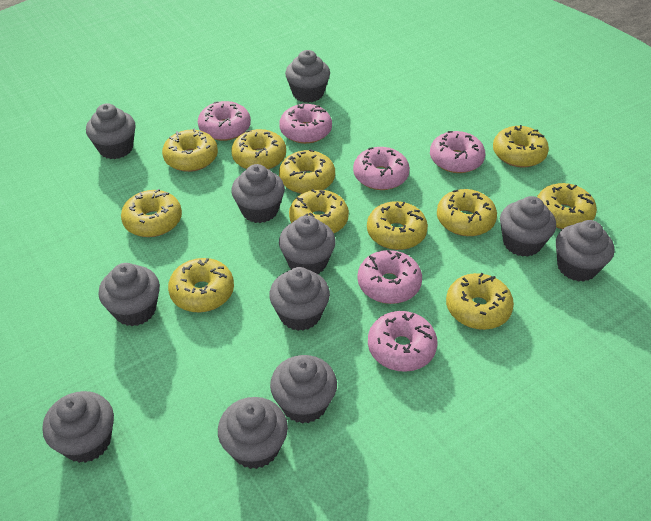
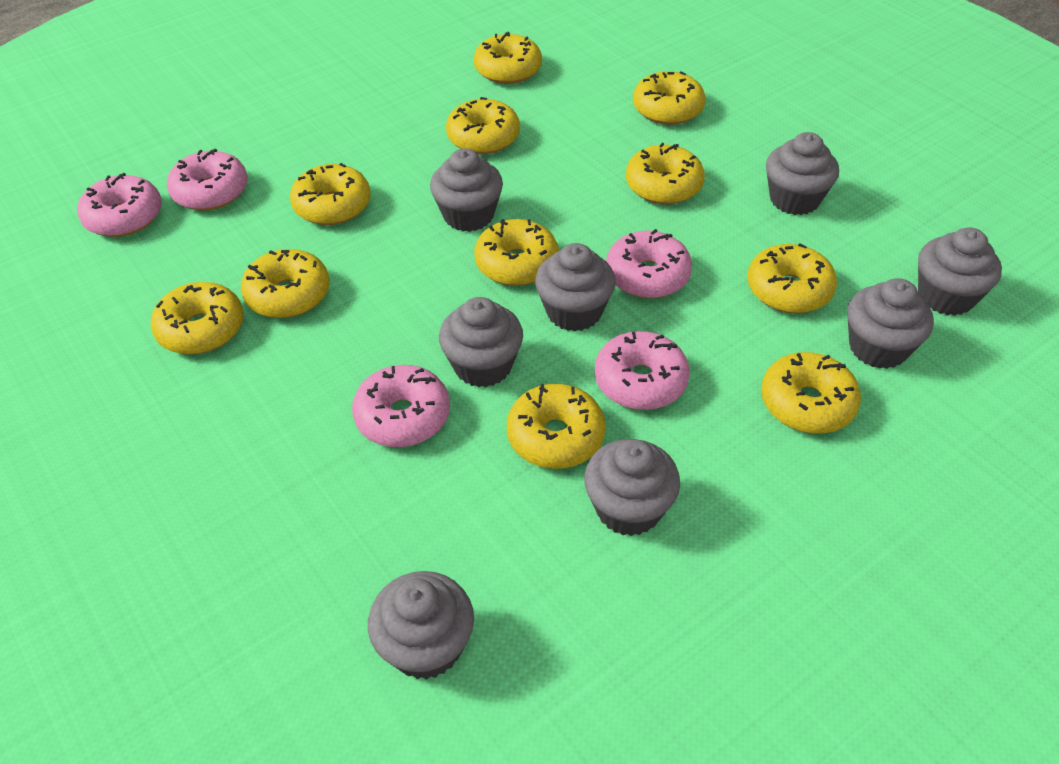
grey cupcake: 11 -> 8
pink donut: 6 -> 5

